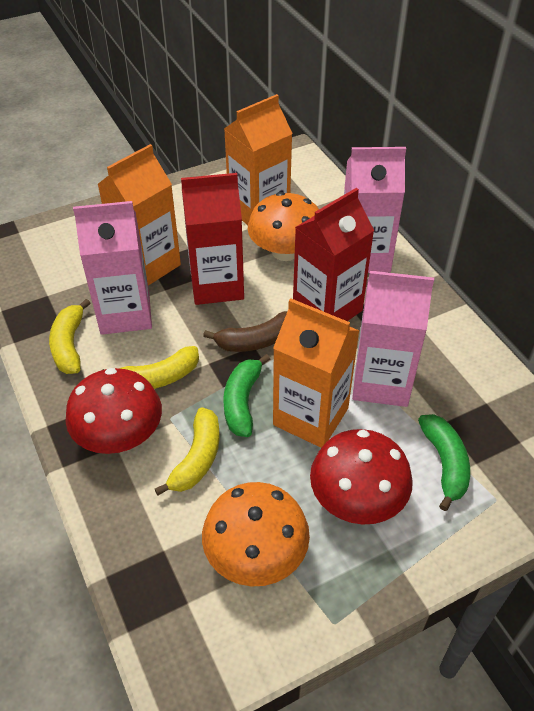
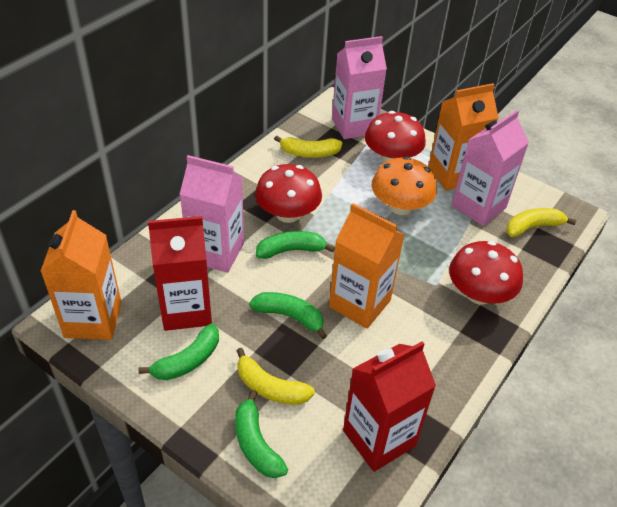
brown banana: 1 -> 0
green banana: 2 -> 4
orange mushroom: 2 -> 1
red mushroom: 2 -> 3

